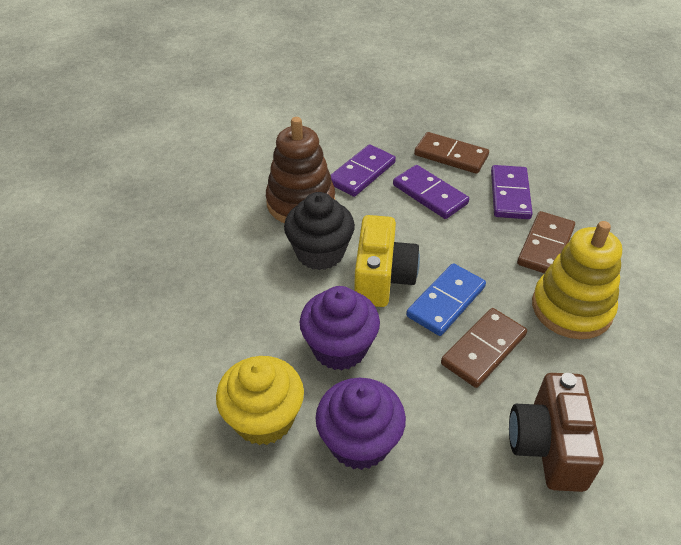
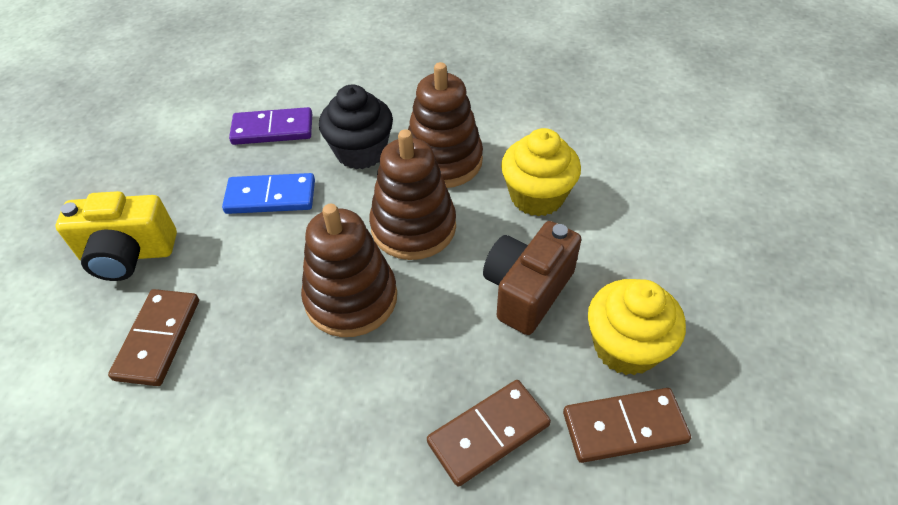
brown stacking toy: 1 -> 3
purple cupcake: 2 -> 0
purple domino: 3 -> 1
yellow cupcake: 1 -> 2
yellow stacking toy: 1 -> 0

